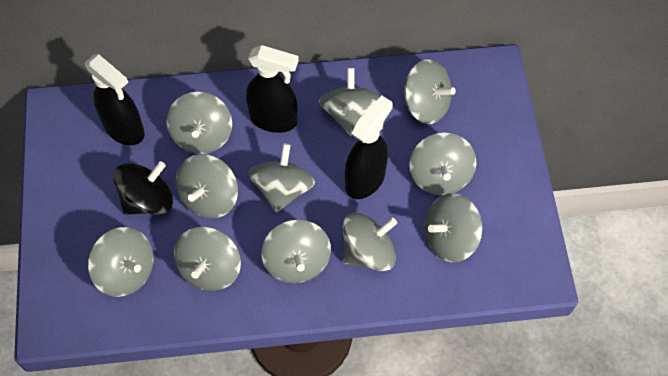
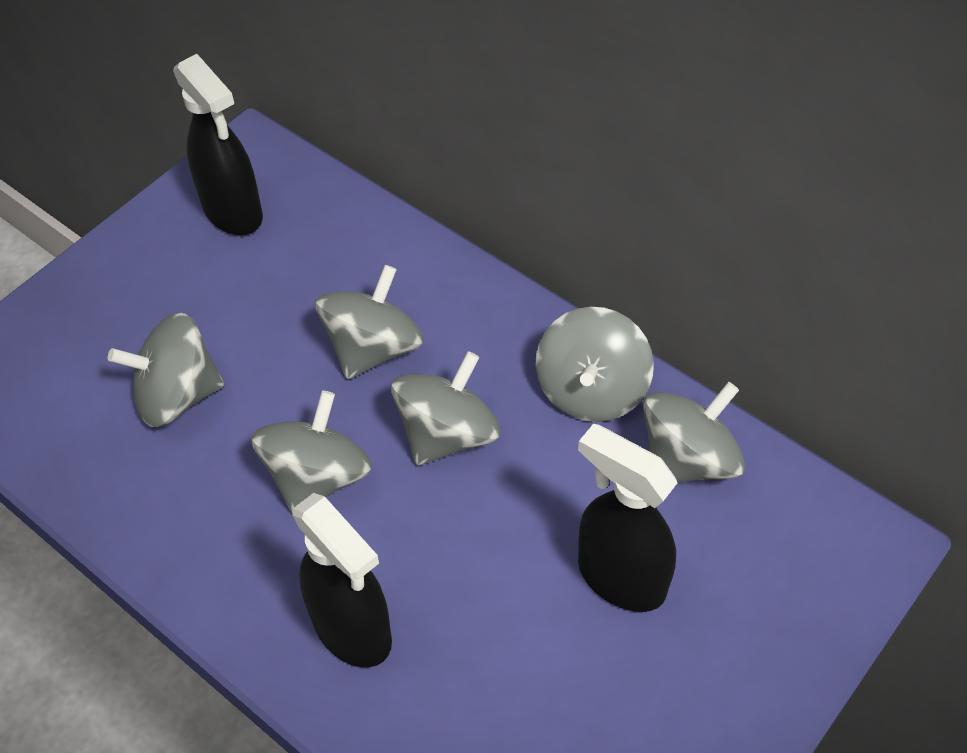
black spinning top: 1 -> 0
grey spinning top: 11 -> 6

